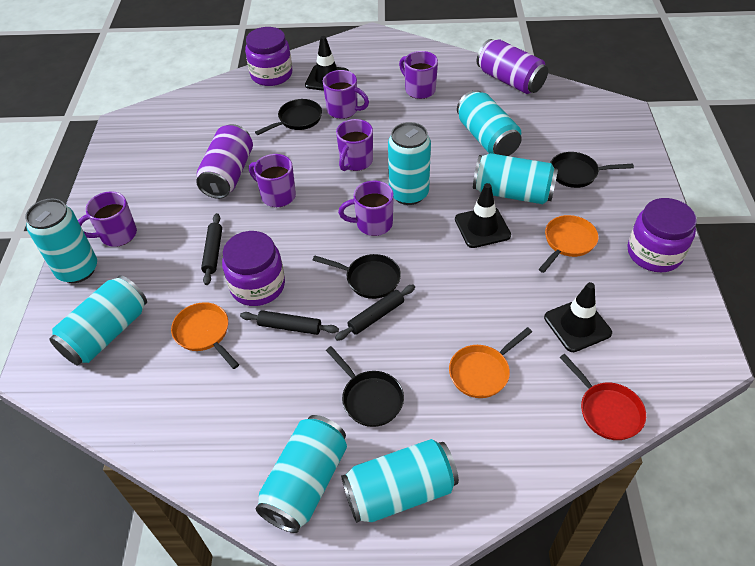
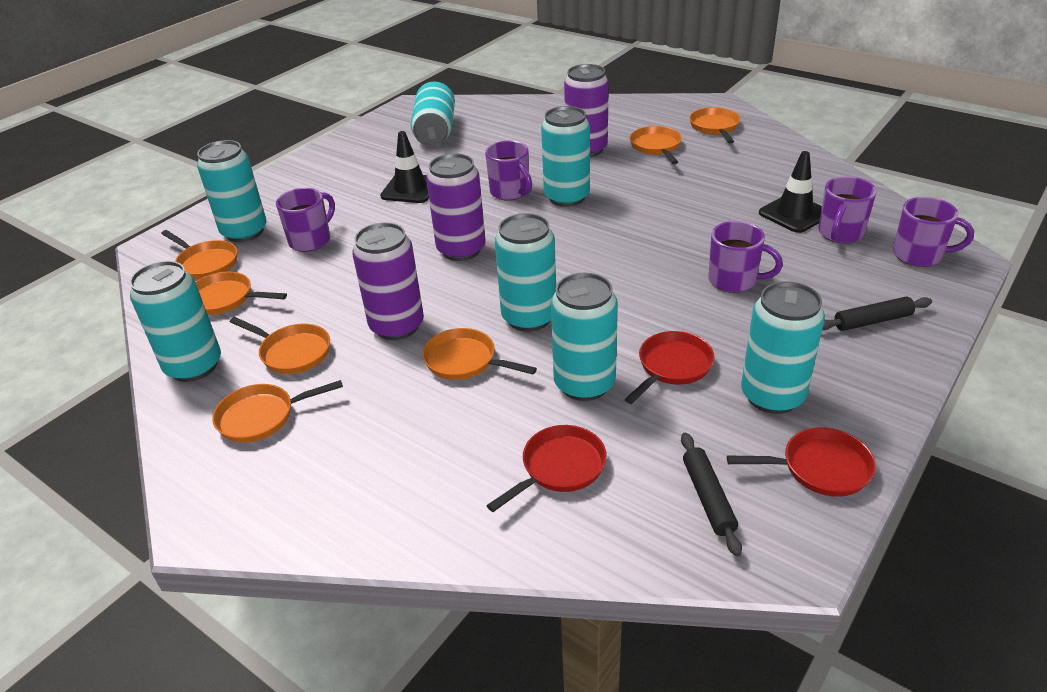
black pan: 4 -> 0
black rolling pin: 3 -> 2
black traffic cone: 3 -> 2
orange pan: 3 -> 7
purple can: 2 -> 3
purple jar: 3 -> 0
purple mug: 6 -> 5
red pan: 1 -> 3

